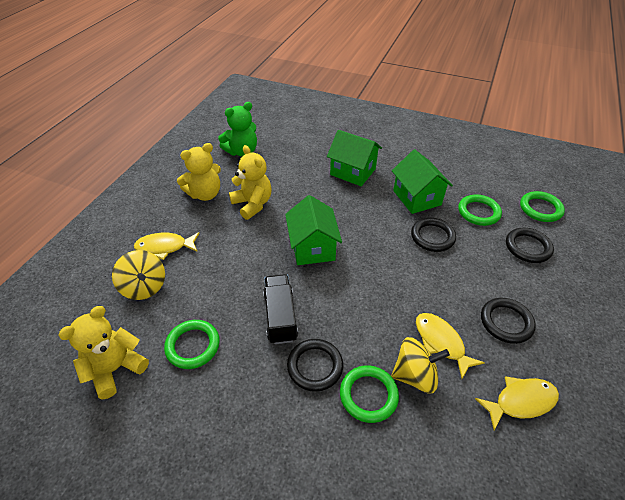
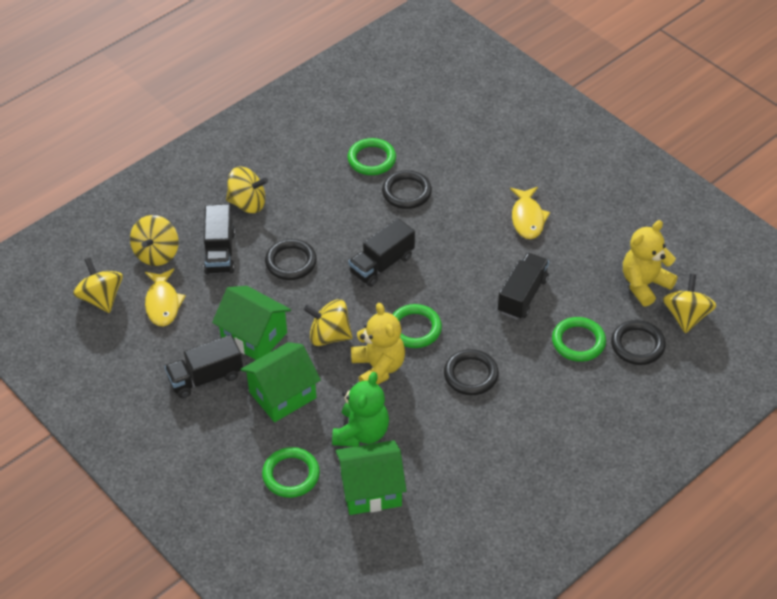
black truck: 1 -> 4
yellow fish: 3 -> 2
yellow spinning top: 2 -> 5
yellow teddy bear: 3 -> 2

